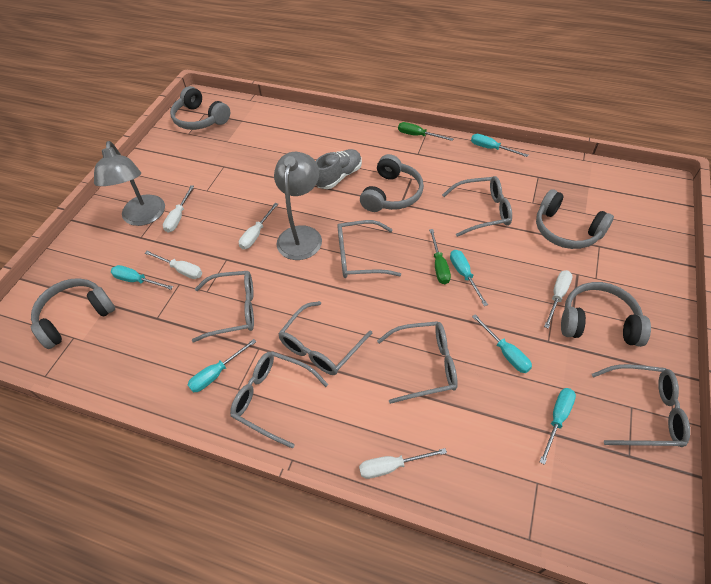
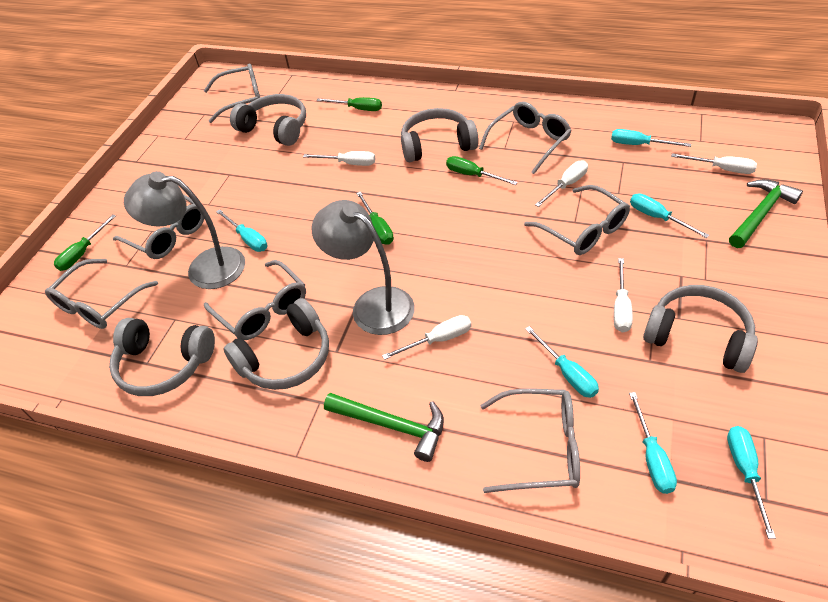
green hammer: 0 -> 2
green screwdriver: 2 -> 4
grey shoe: 1 -> 0

